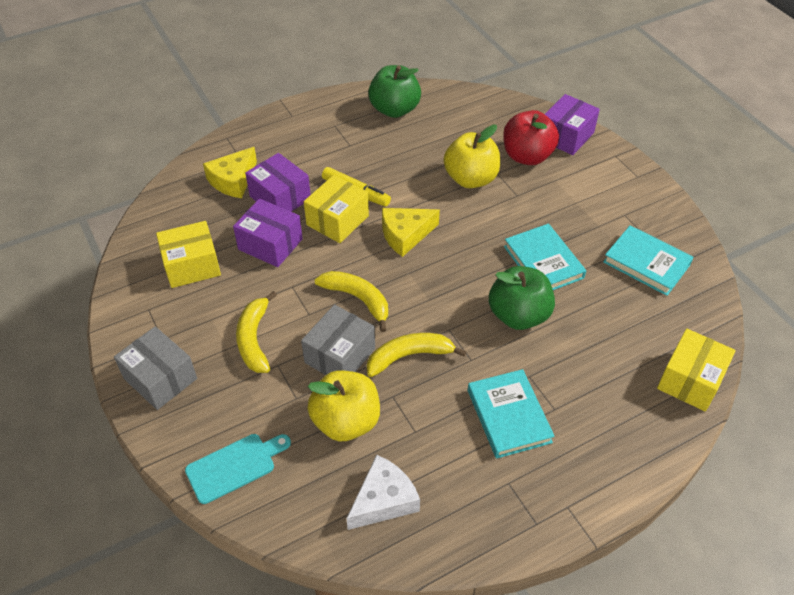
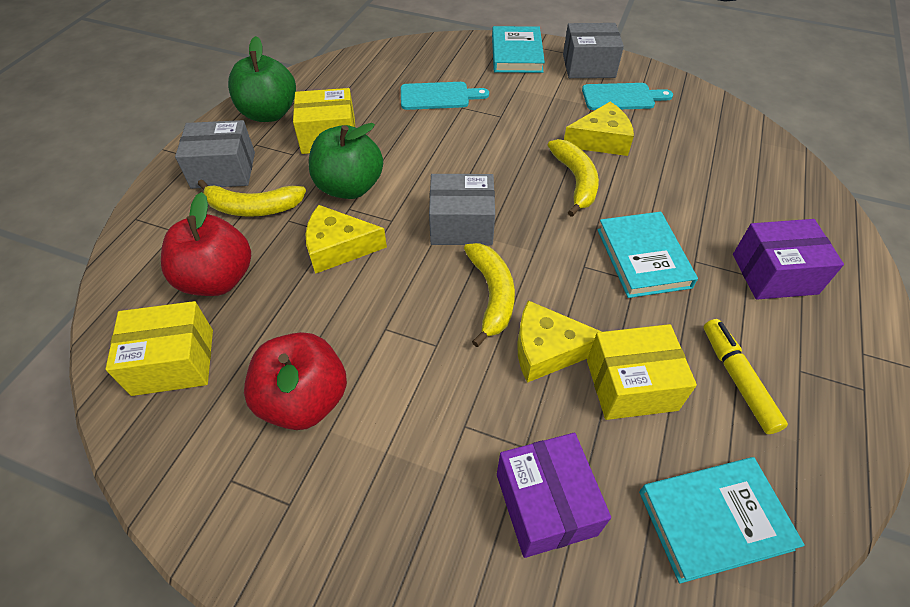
grey box: 2 -> 3
purple box: 3 -> 2
red apple: 1 -> 2
turquoise cutting board: 1 -> 2
white cheese: 1 -> 0
yellow apple: 2 -> 0
yellow cheese: 2 -> 3

